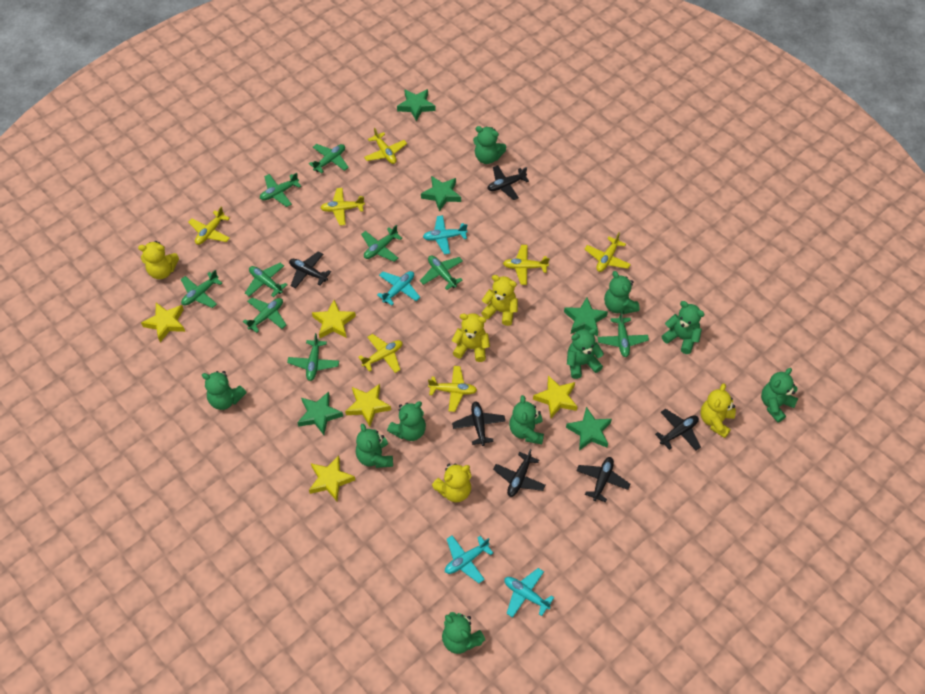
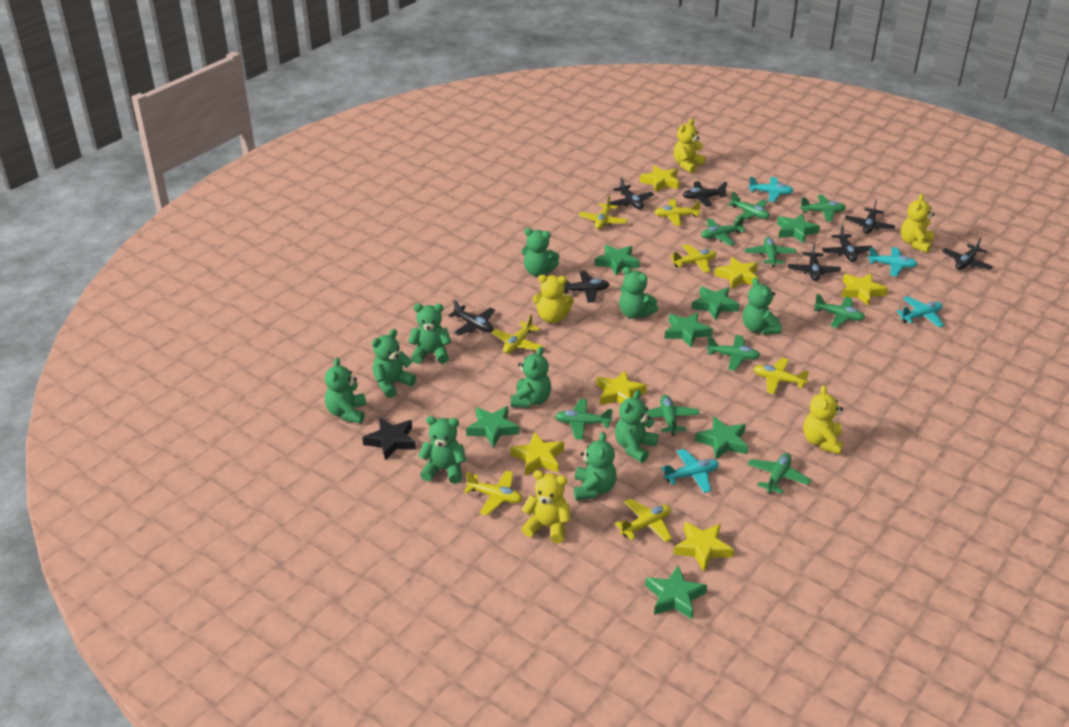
black plane: 6 -> 8
black star: 0 -> 1
green star: 5 -> 7
yellow star: 5 -> 6

